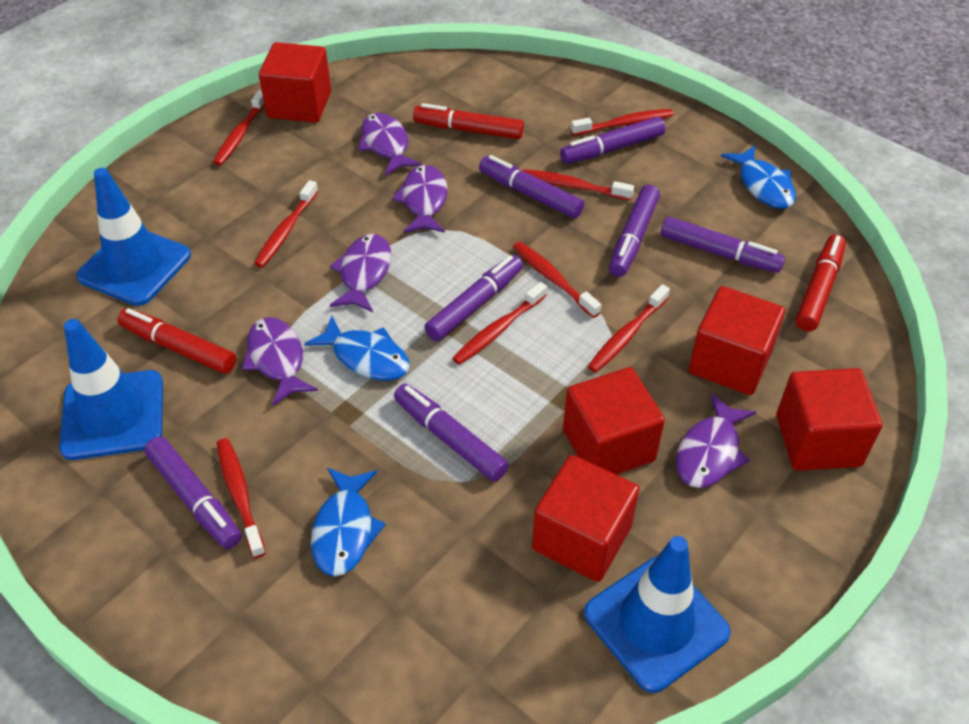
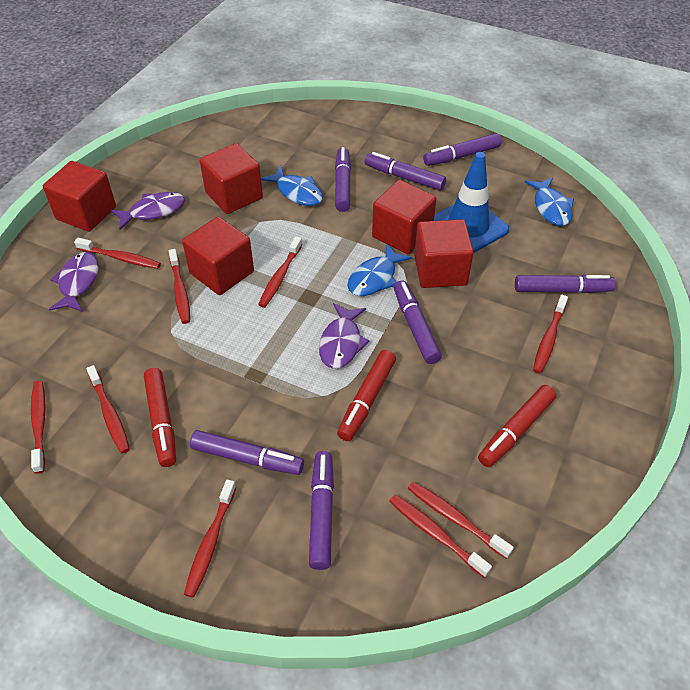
blue traffic cone: 3 -> 1
purple fish: 5 -> 3
red toothbrush: 8 -> 9

